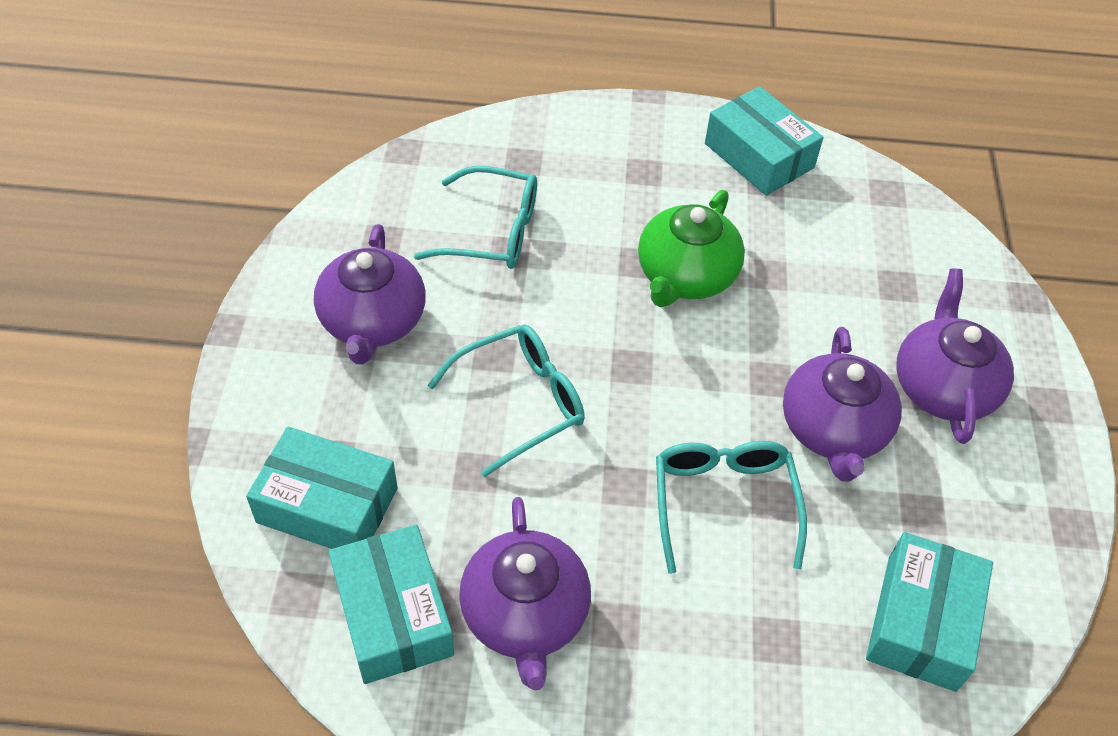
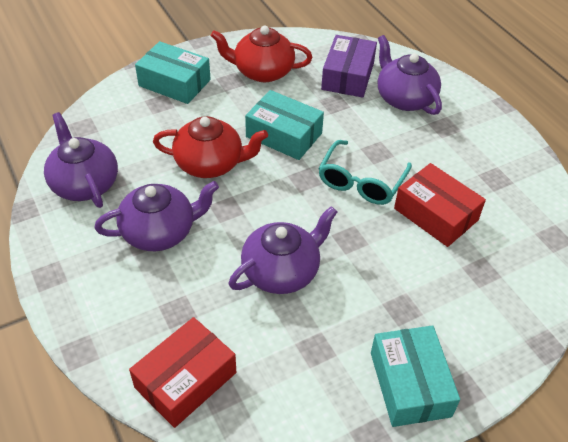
green teapot: 1 -> 0
purple box: 0 -> 1
red box: 0 -> 2
red teapot: 0 -> 2
turquoise box: 4 -> 3
turquoise glasses: 3 -> 1

